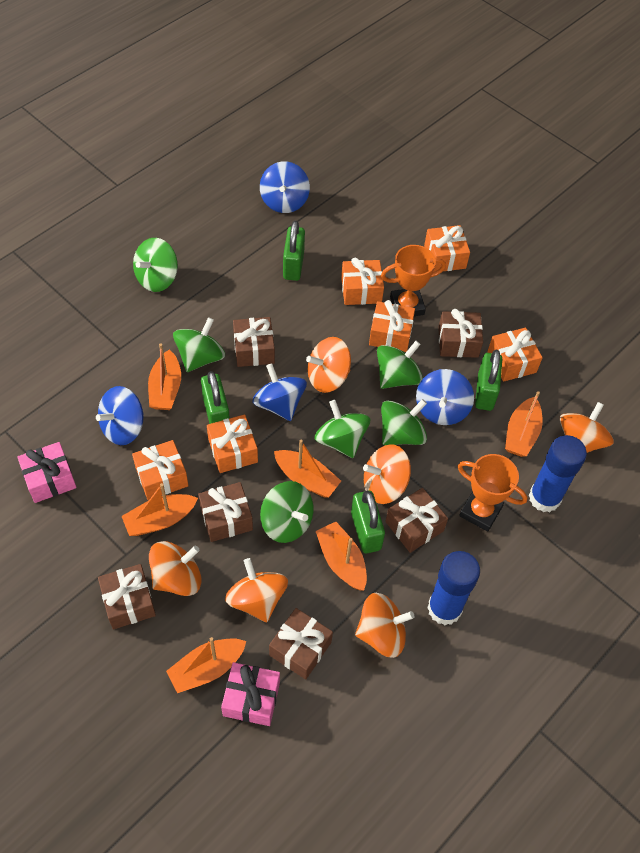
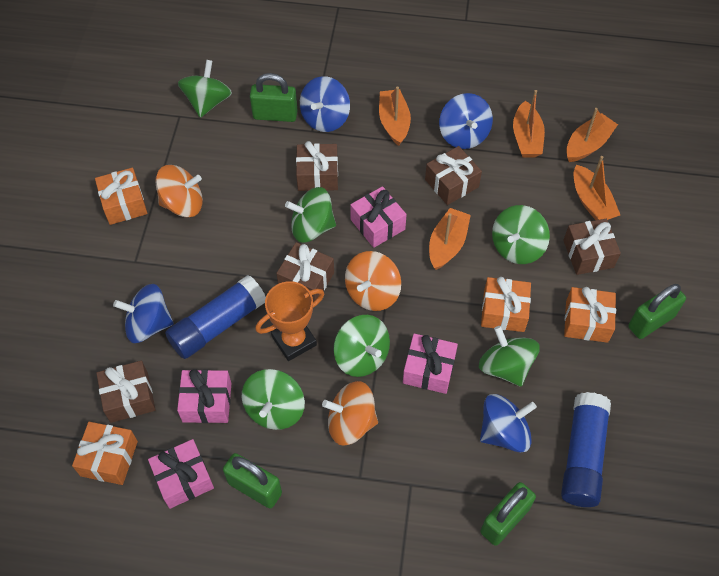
brown gift: 6 -> 5
orange boat: 6 -> 5
orange gift: 6 -> 4
orange spinning top: 6 -> 3
orange trophy: 2 -> 1
pink gift: 2 -> 4

